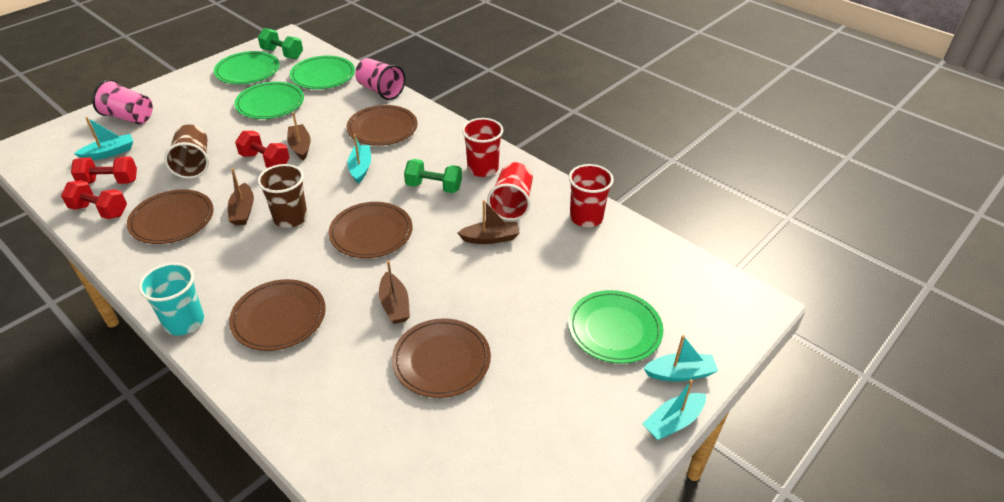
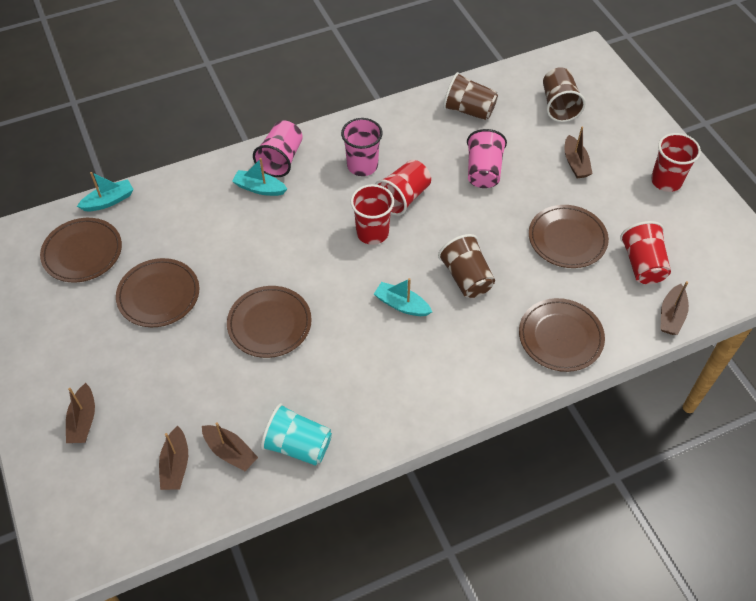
brown boat: 4 -> 5
brown cup: 2 -> 3
green dumbbell: 2 -> 0
green plate: 4 -> 0
pink cup: 2 -> 3
red cup: 3 -> 4
red dumbbell: 3 -> 0
turquoise boat: 4 -> 3

